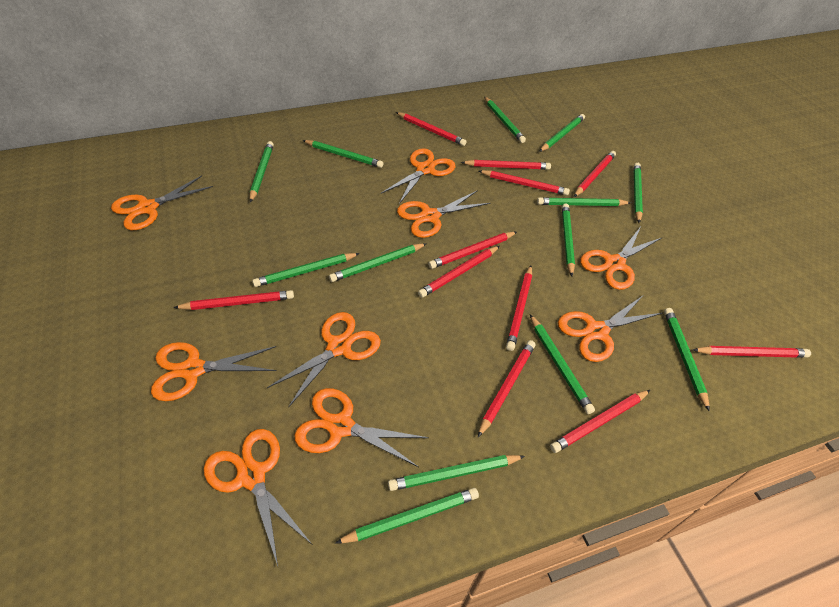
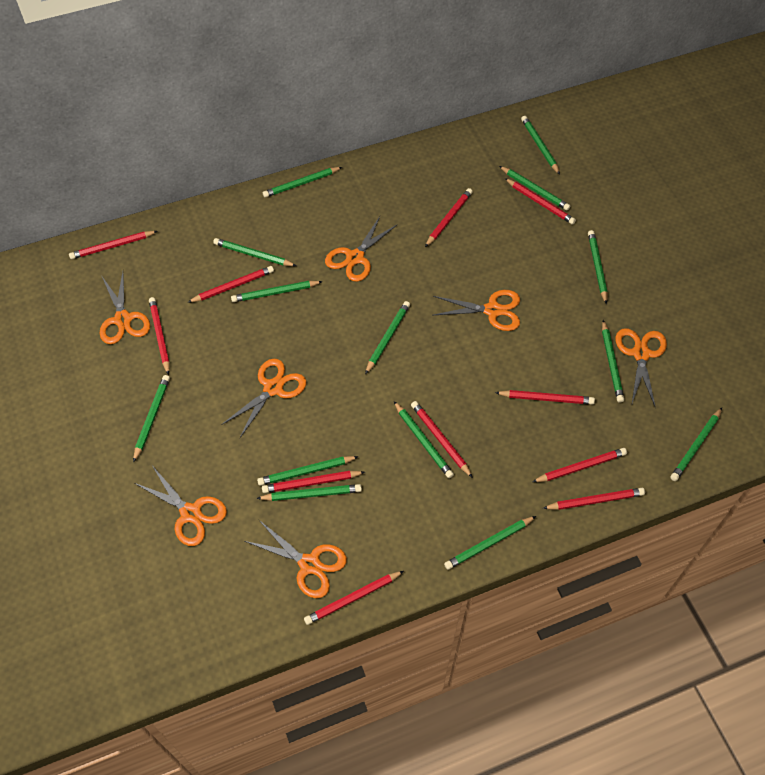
green pencil: 13 -> 14
orange scissors: 9 -> 7

